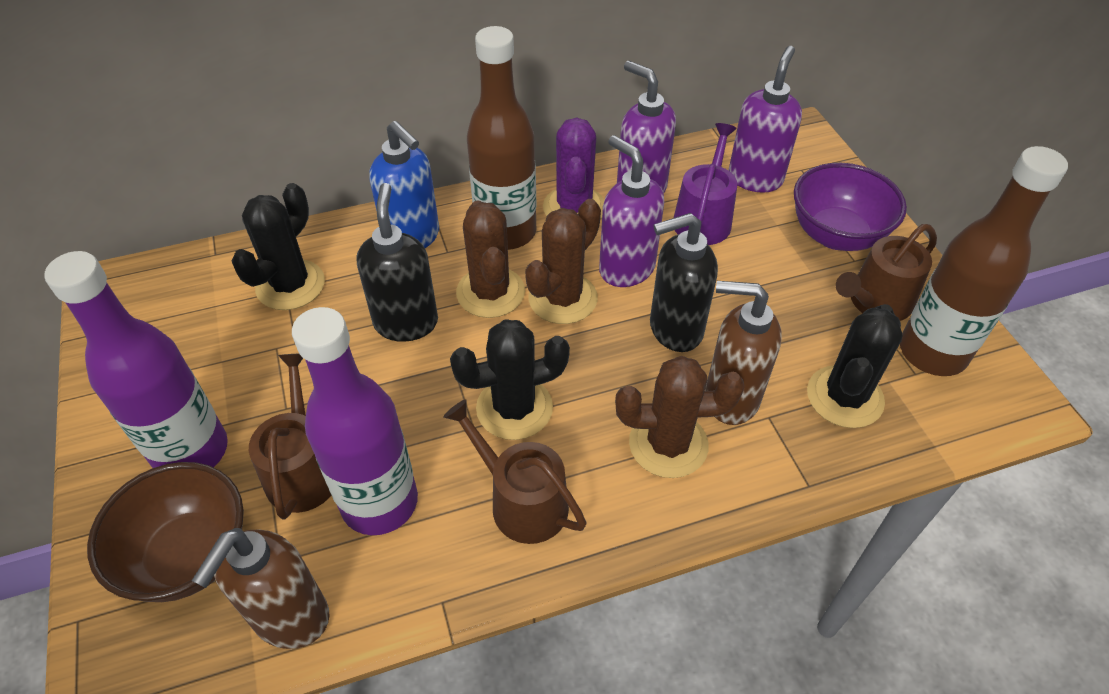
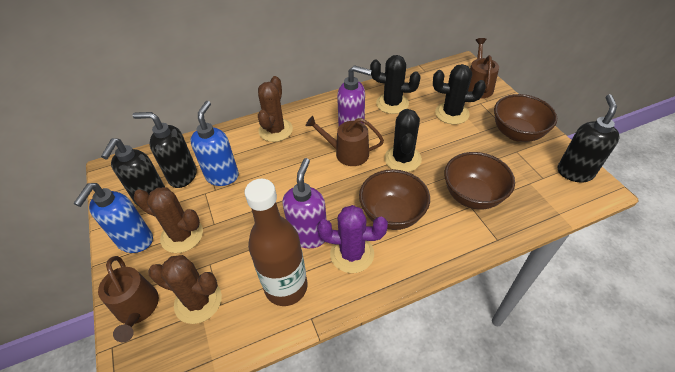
black soap dispenser: 2 -> 3
blue soap dispenser: 1 -> 2
brown bottle: 2 -> 1
brown bowl: 1 -> 3
brown soap dispenser: 2 -> 0
purple bottle: 2 -> 0
purple bowl: 1 -> 0
purple soap dispenser: 3 -> 2
purple watering can: 1 -> 0

